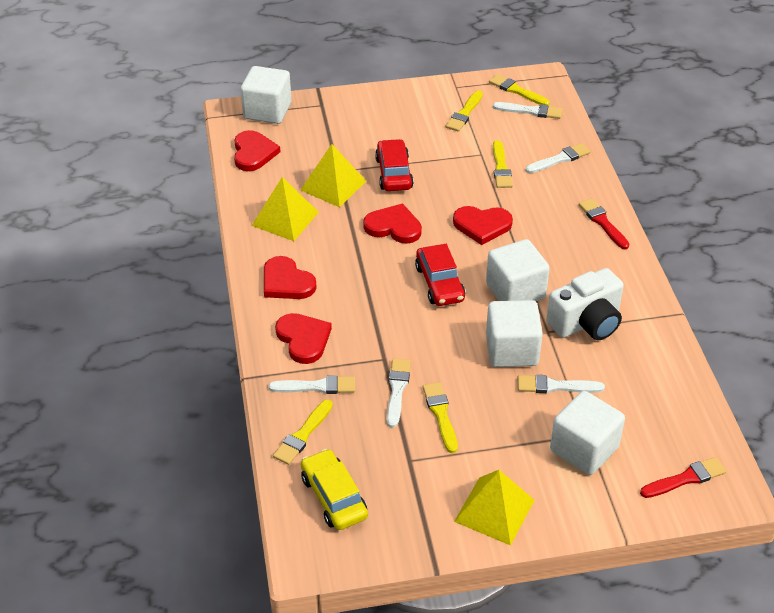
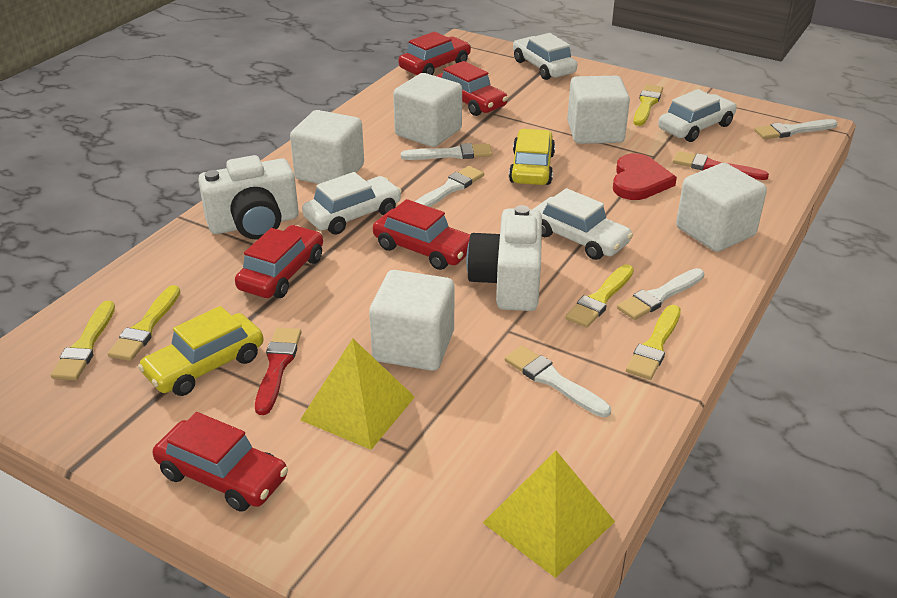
red car: 2 -> 5
red heart: 5 -> 1
white camera: 1 -> 2
white car: 0 -> 4
white cube: 4 -> 5
yellow car: 1 -> 2
yellow pyramid: 3 -> 2

